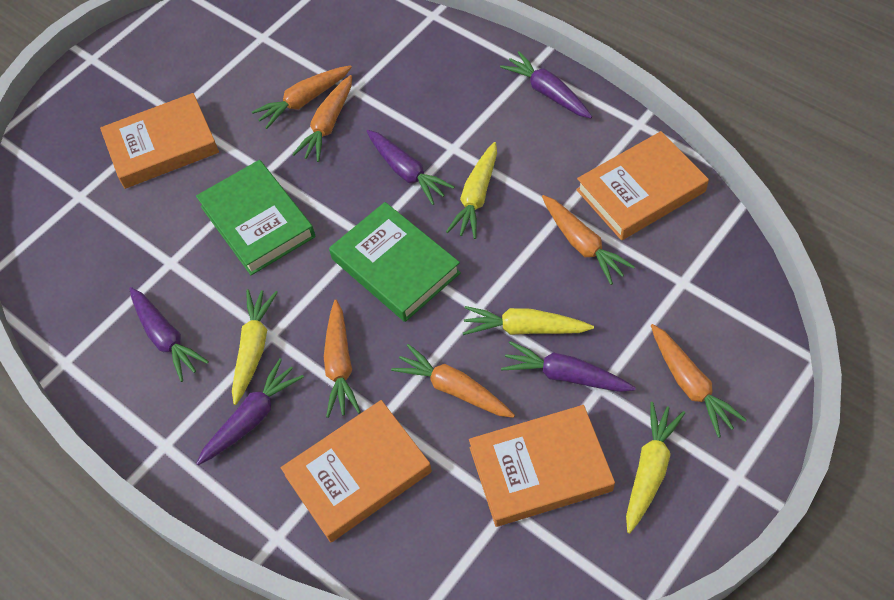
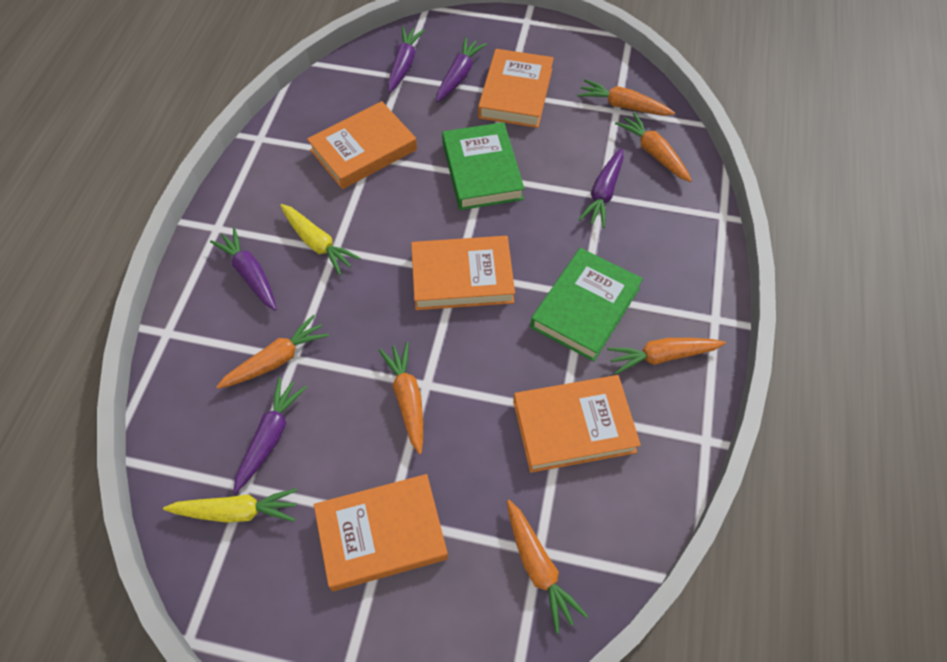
orange book: 4 -> 5
yellow carrot: 4 -> 2

